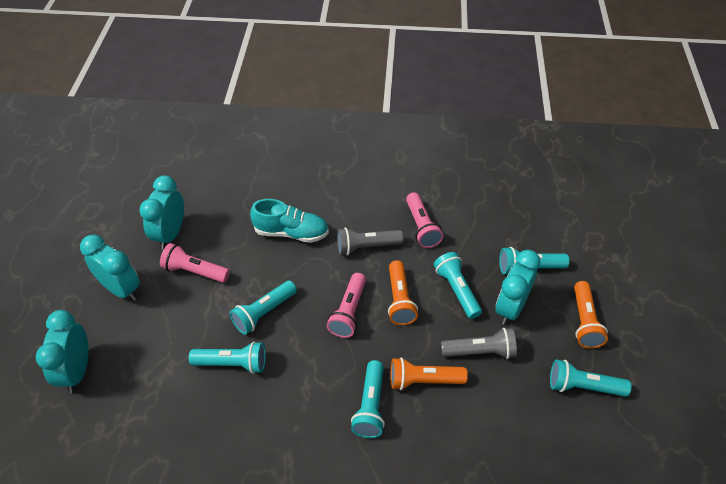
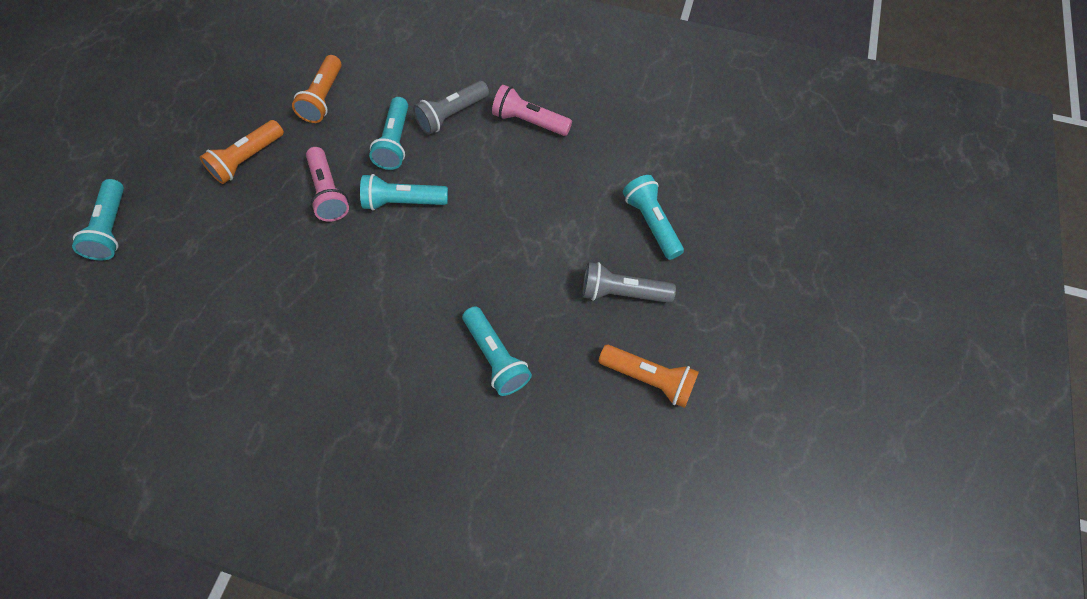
pink flashlight: 3 -> 2
turquoise clock: 4 -> 0
turquoise flashlight: 6 -> 5
turquoise shoe: 1 -> 0

